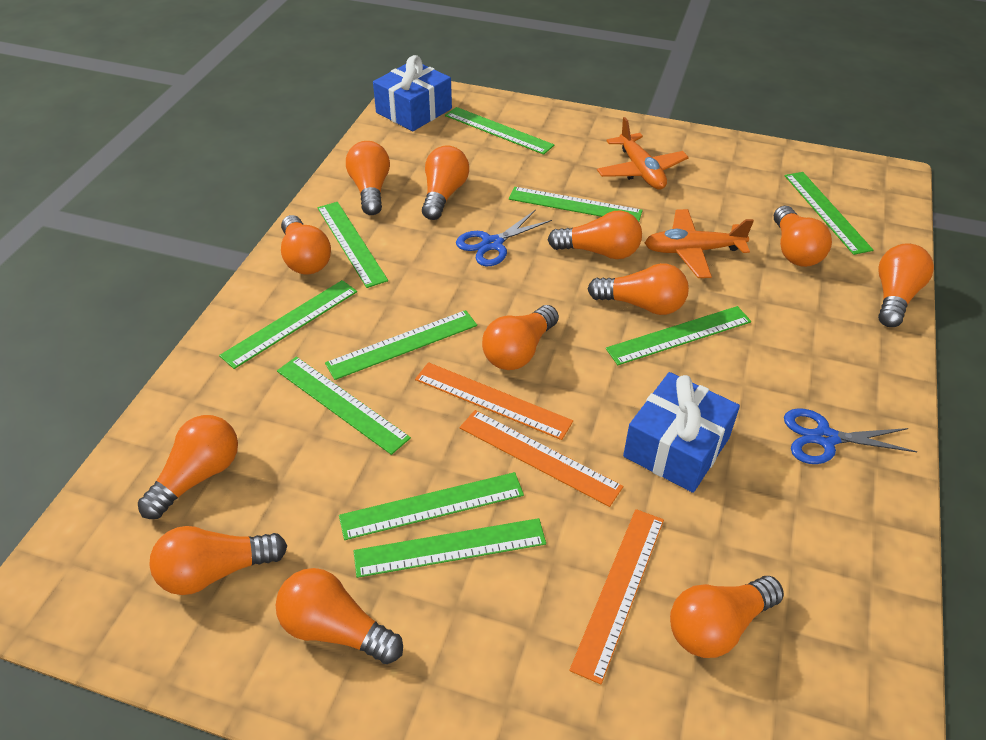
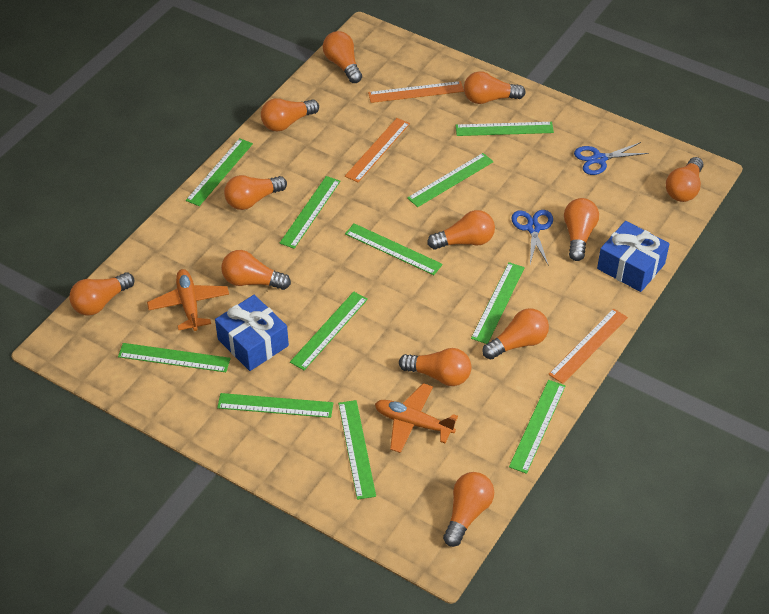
green ruler: 10 -> 11

